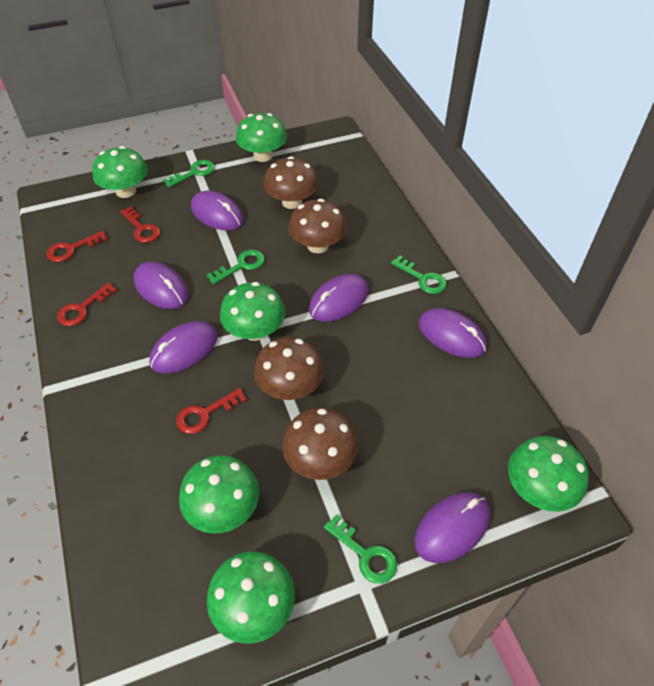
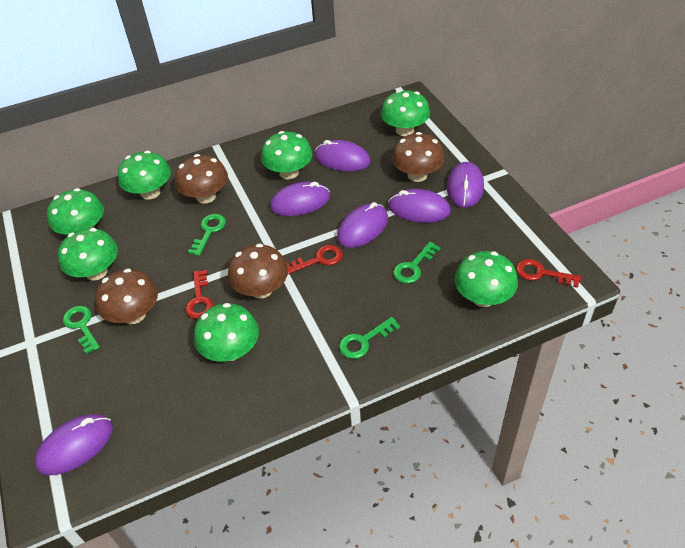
green mushroom: 6 -> 7
red key: 4 -> 3

